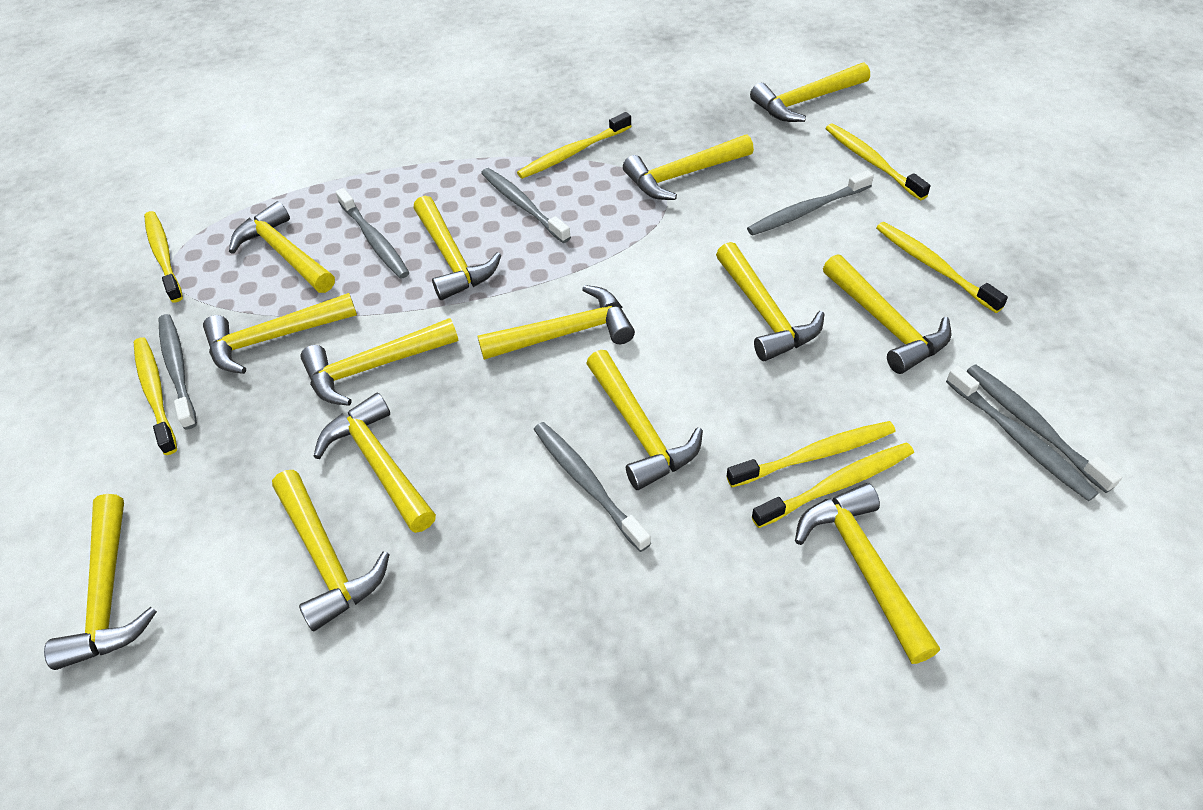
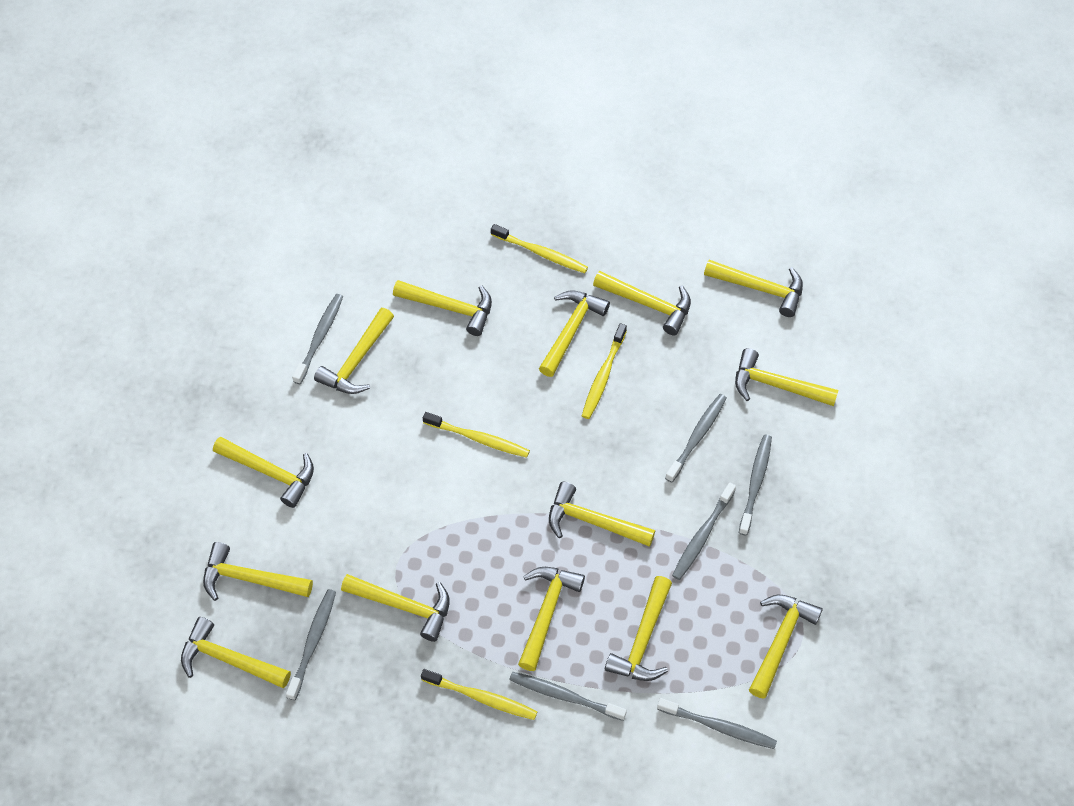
yellow toothbrush: 7 -> 4

